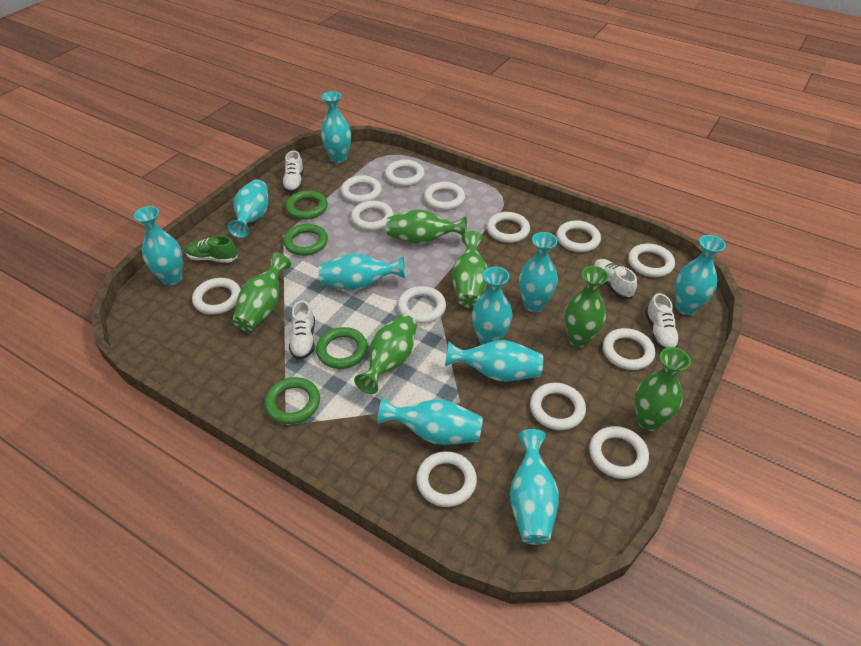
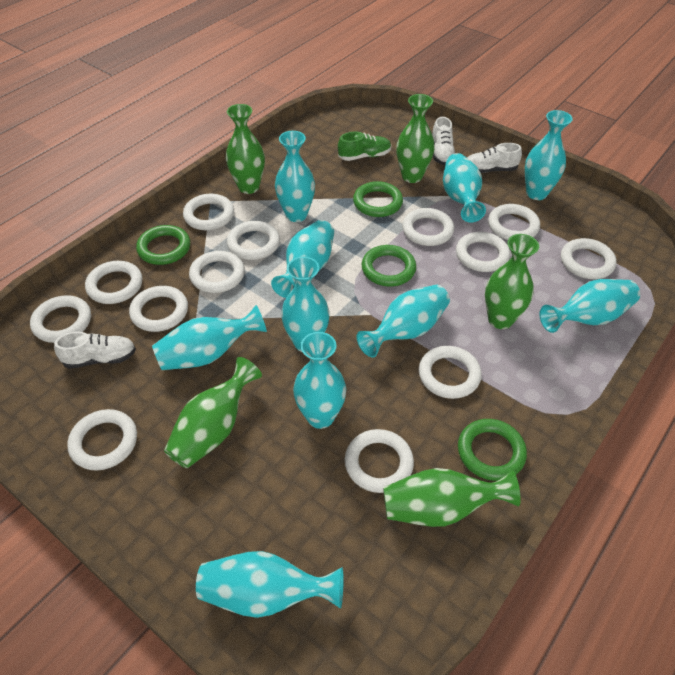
green vase: 6 -> 5
white shoe: 4 -> 3

